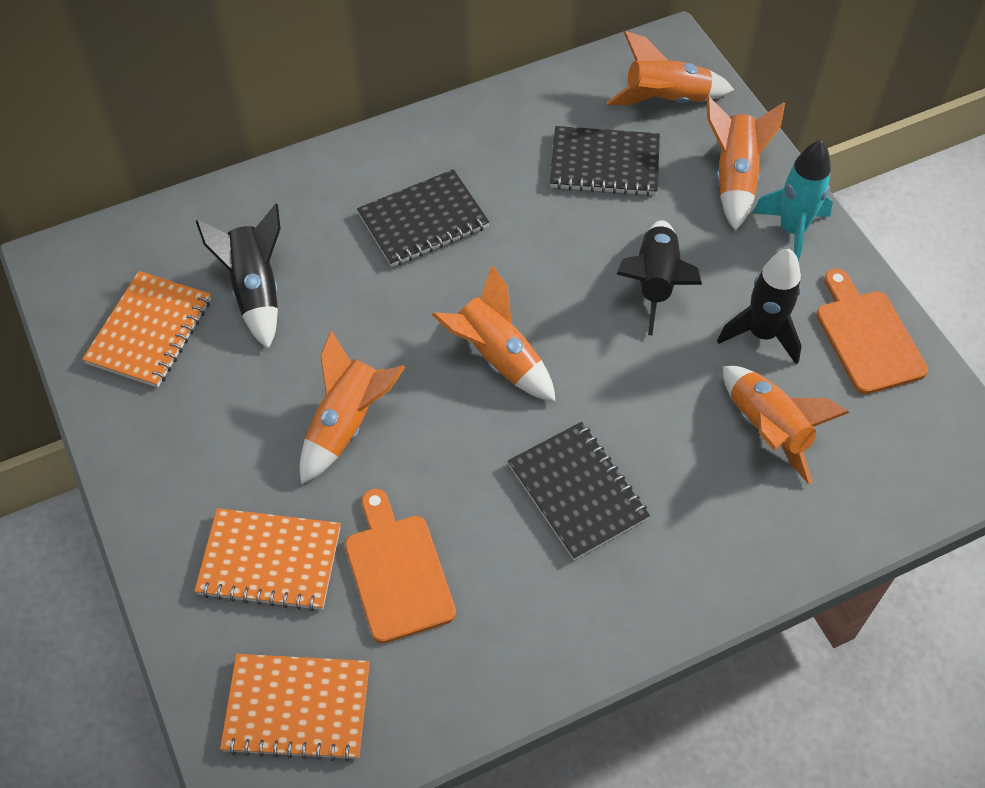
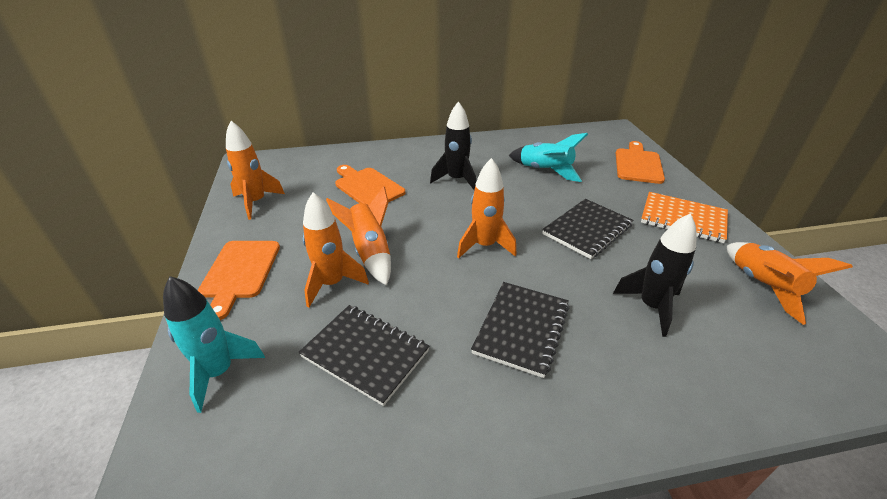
black rocket: 3 -> 2
orange cutting board: 2 -> 3
orange notebook: 3 -> 1
turquoise rocket: 1 -> 2

